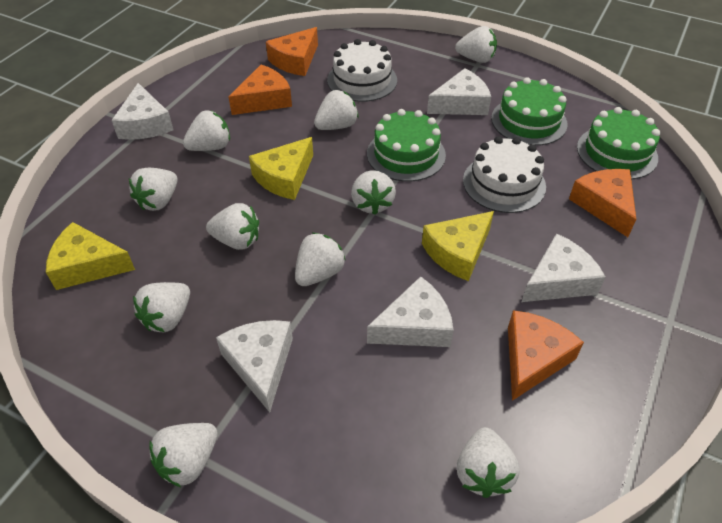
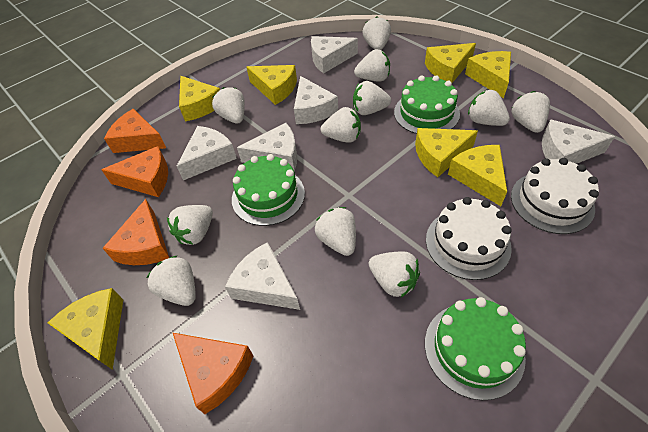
white cheese: 5 -> 6
white strawberry: 10 -> 11
yellow cheese: 3 -> 7

